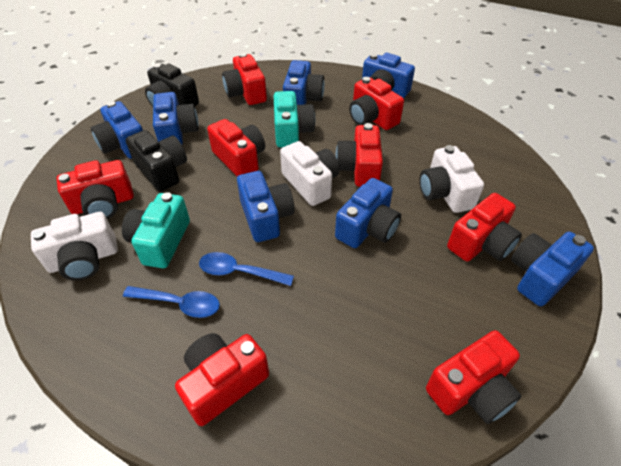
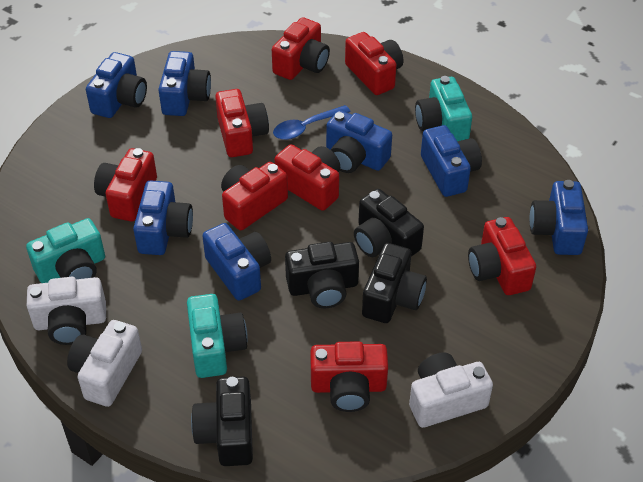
black camera: 2 -> 4
blue spoon: 2 -> 1
turquoise camera: 2 -> 3

